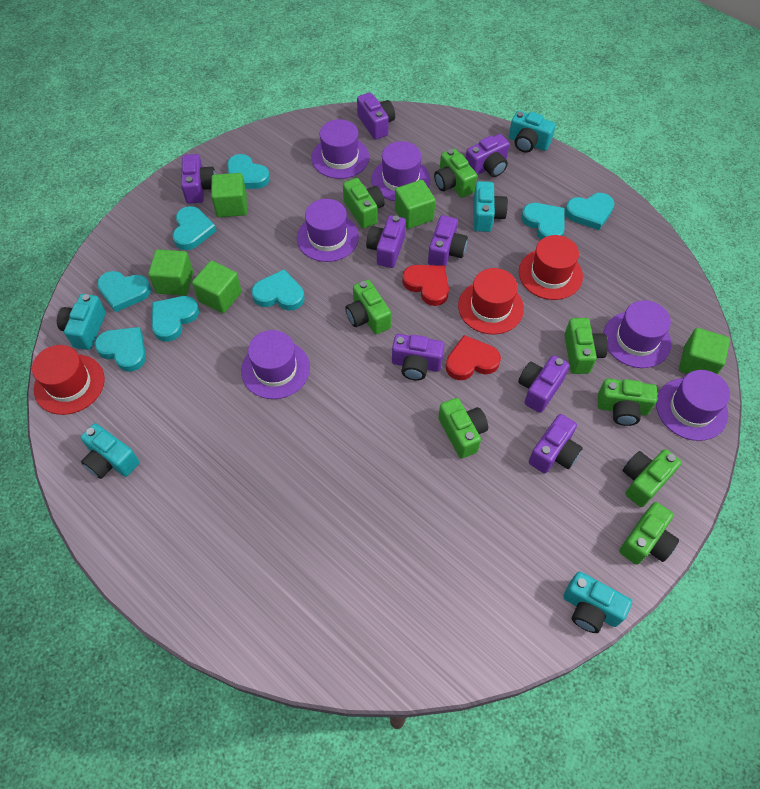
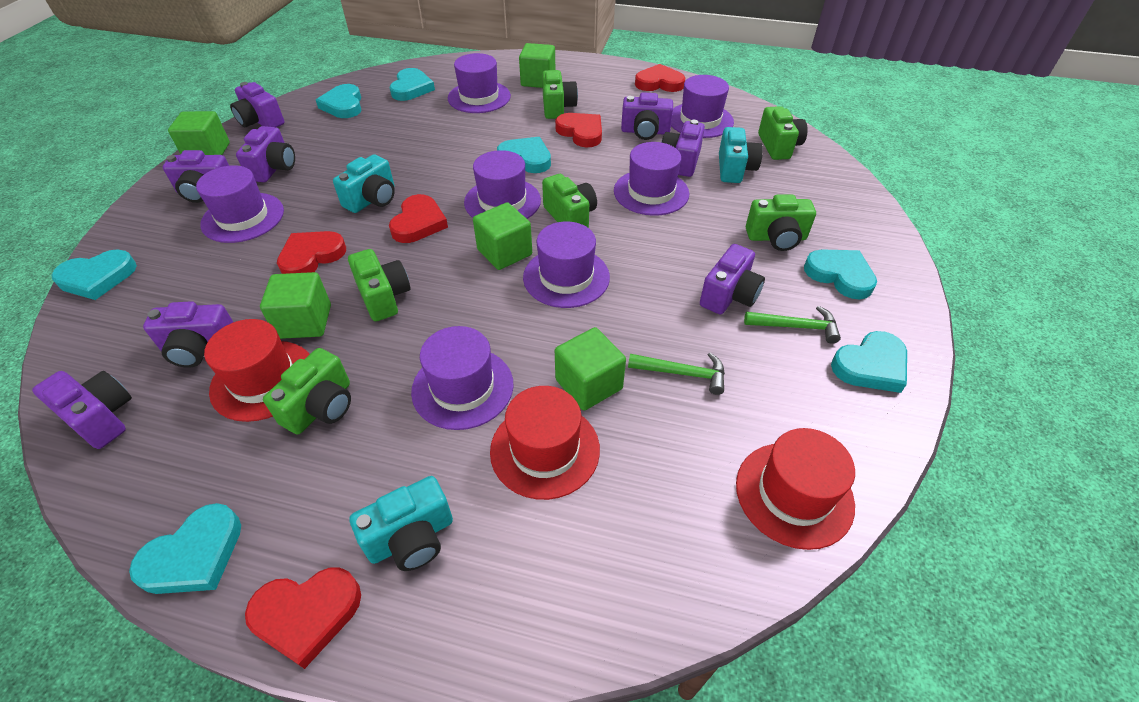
green camera: 8 -> 6
green hammer: 0 -> 2
purple hat: 6 -> 7
red heart: 2 -> 5
turquoise camera: 5 -> 3
turquoise heart: 8 -> 7

